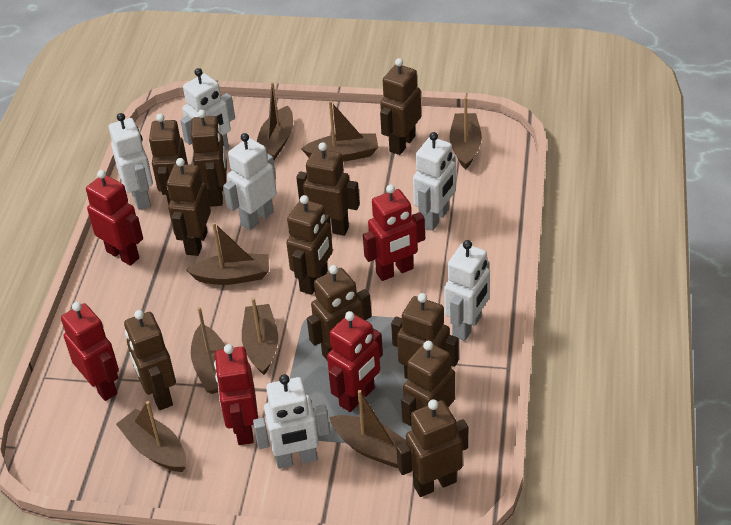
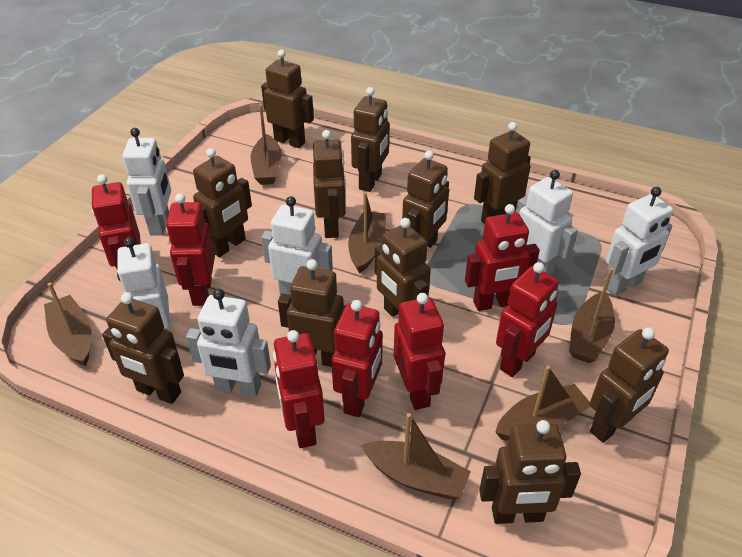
brown boat: 8 -> 6
red robot: 5 -> 7

